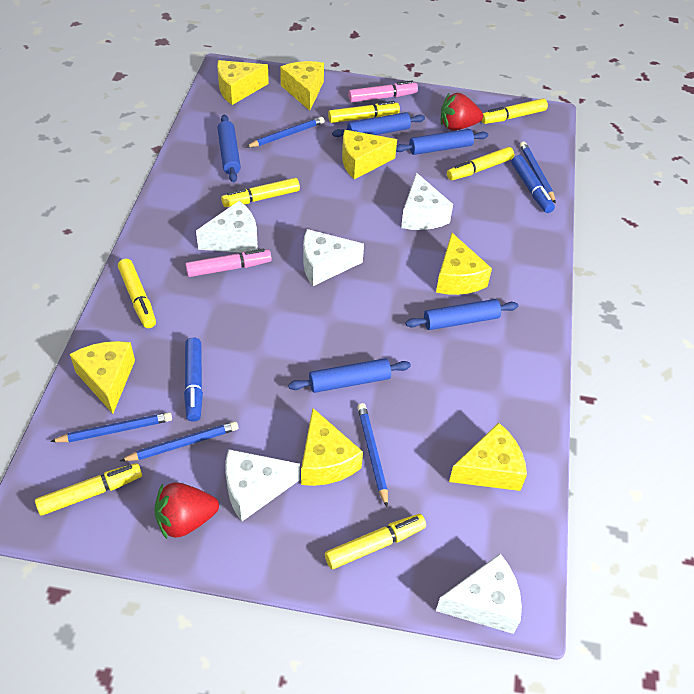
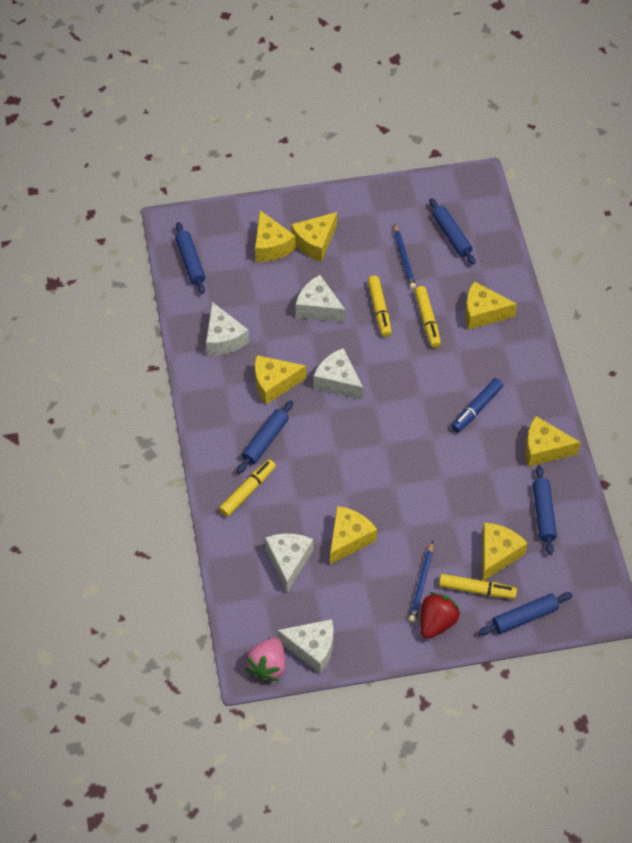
blue marker: 2 -> 1
blue pencil: 5 -> 2
pink marker: 2 -> 0
pink strawberry: 0 -> 1
red strawberry: 2 -> 1
yellow marker: 7 -> 4

